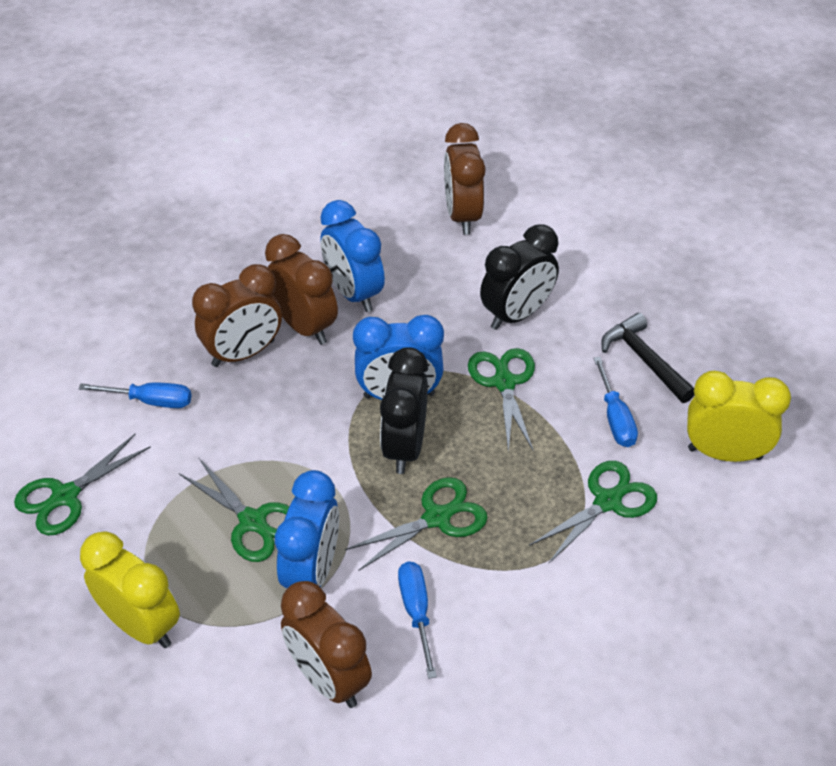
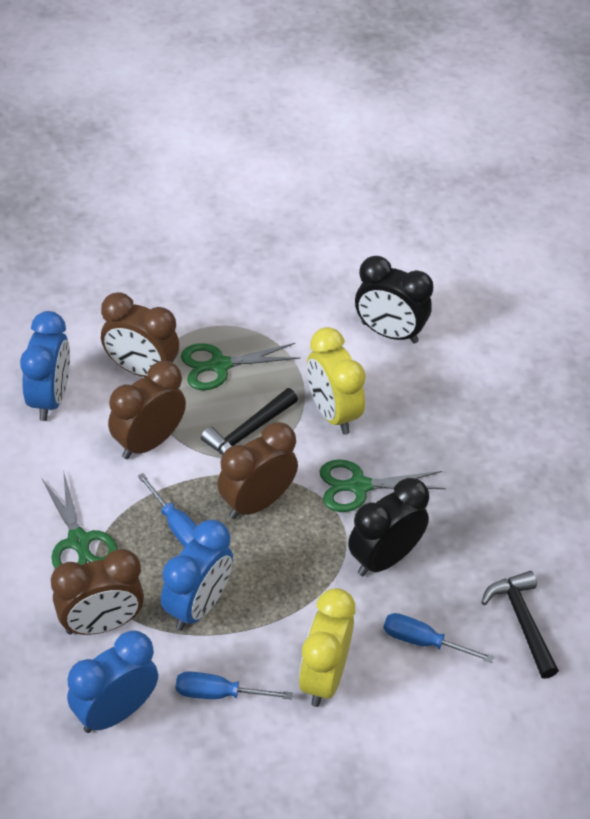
black hammer: 1 -> 2
green scissors: 5 -> 3

